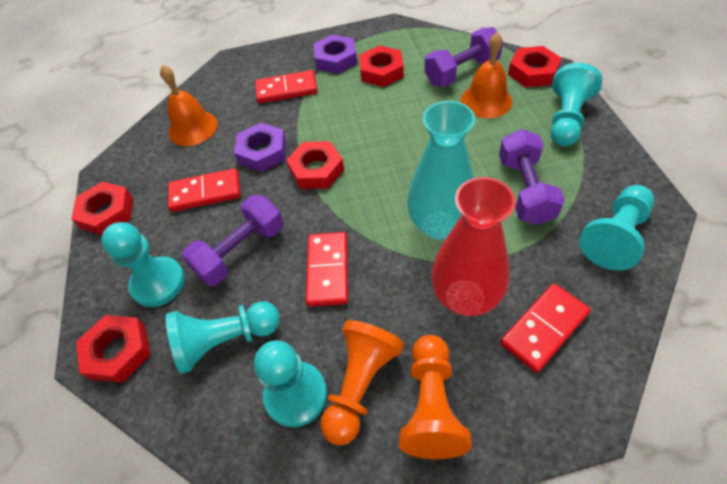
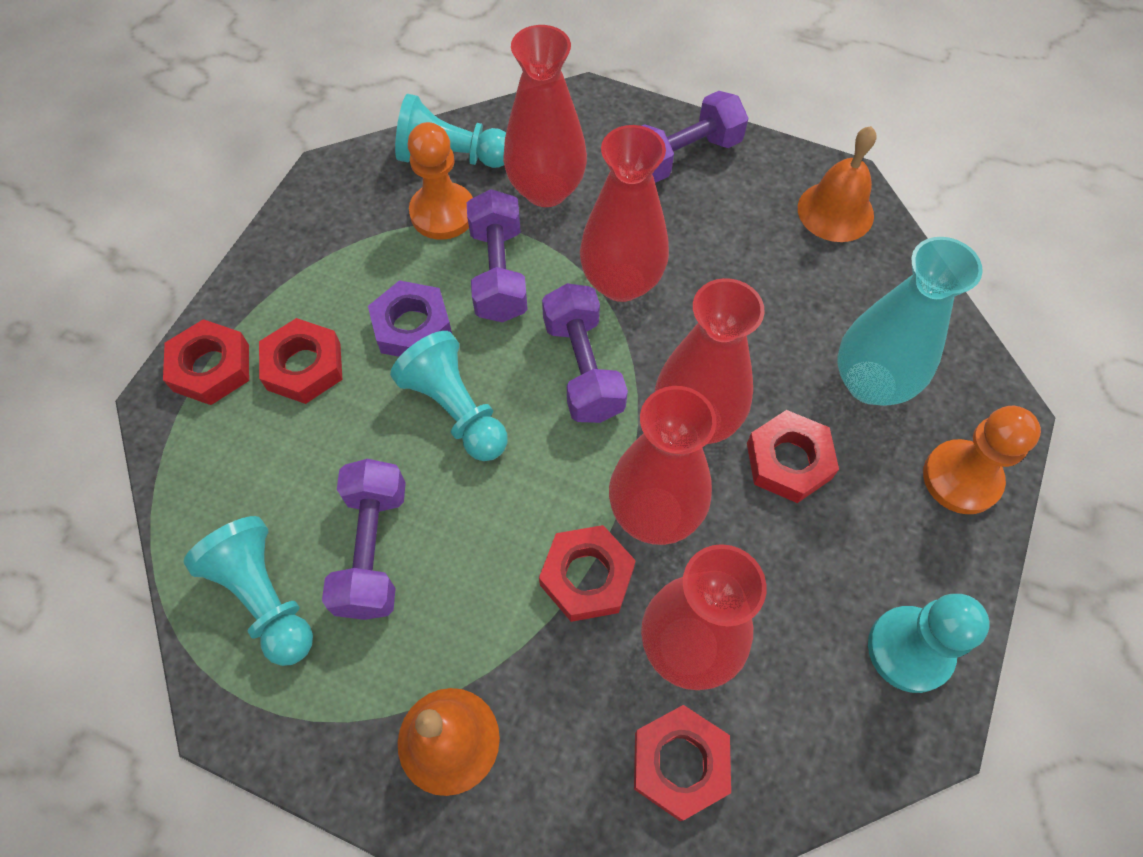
purple dumbbell: 3 -> 4
purple nut: 2 -> 1
red domino: 4 -> 0
red vase: 1 -> 5
turquoise pawn: 5 -> 4

